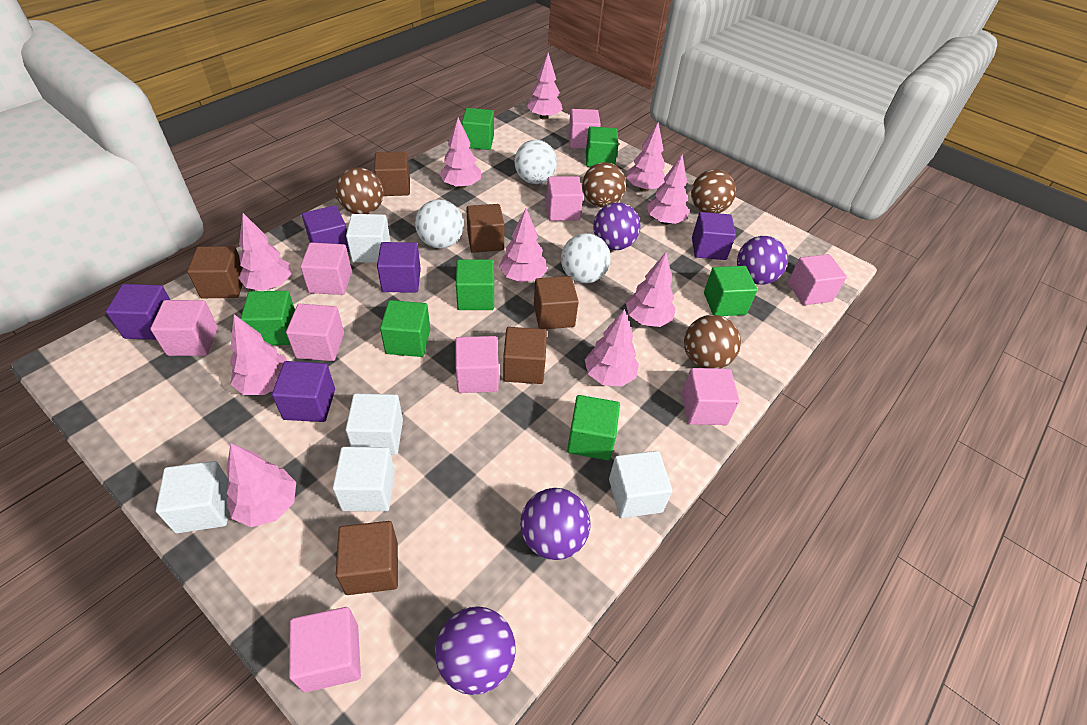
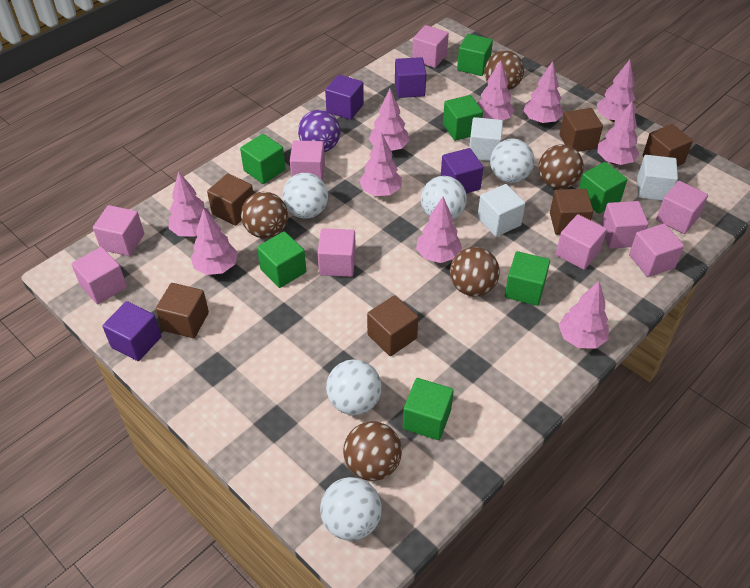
brown ball: 4 -> 5
purple ball: 4 -> 1
purple cube: 5 -> 4
white ball: 3 -> 5
white cube: 5 -> 3

